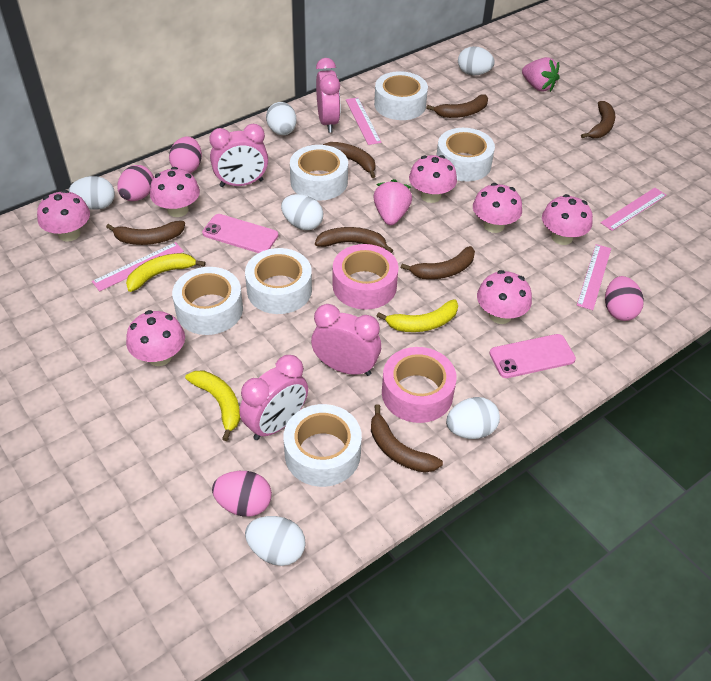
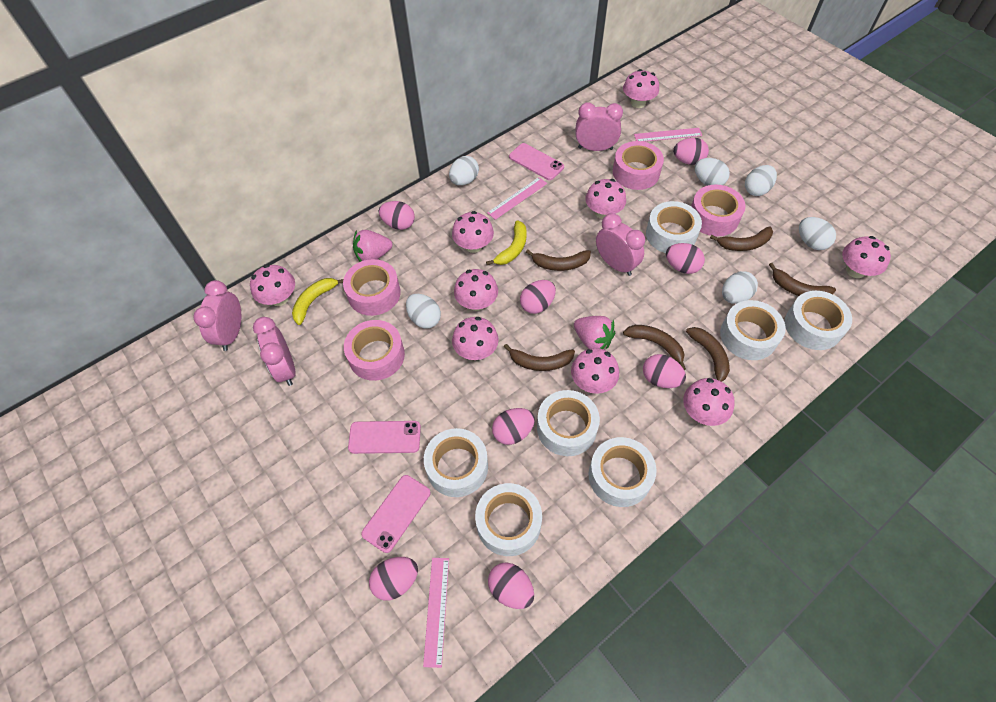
brown banana: 7 -> 6
pink egg: 4 -> 8
pink mushroom: 7 -> 9
pink phone: 2 -> 3
pink ruler: 4 -> 3
pink tape: 2 -> 4
white tape: 6 -> 7
yellow banana: 3 -> 2

